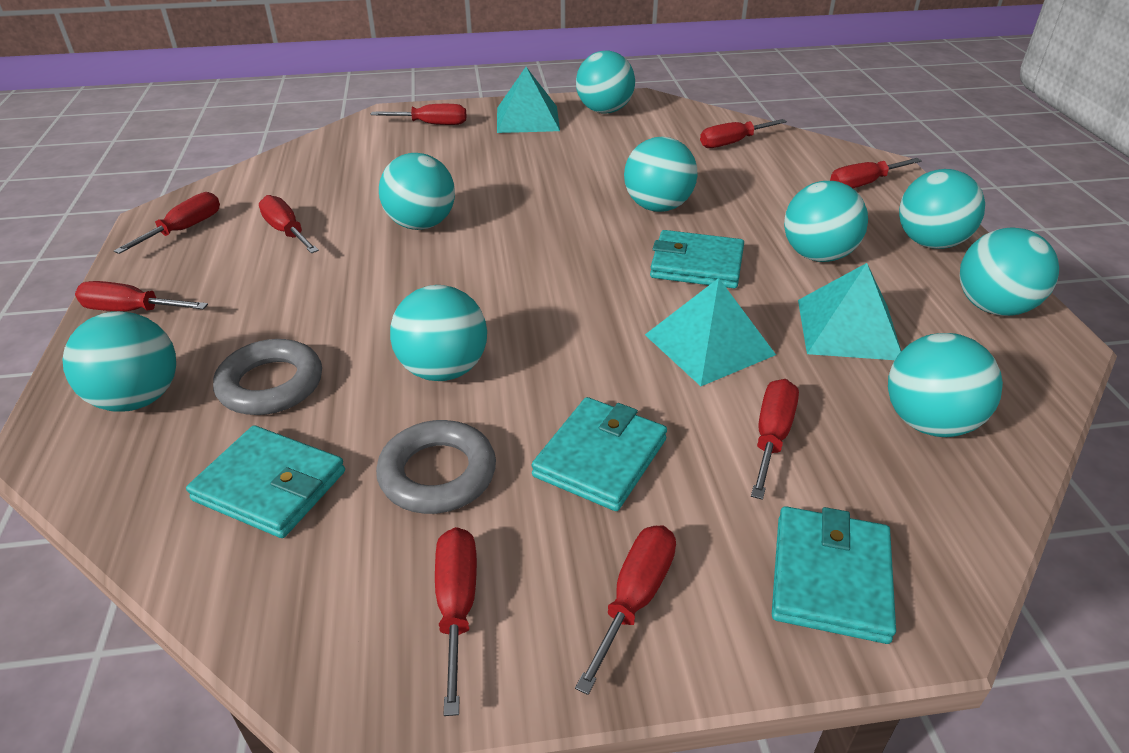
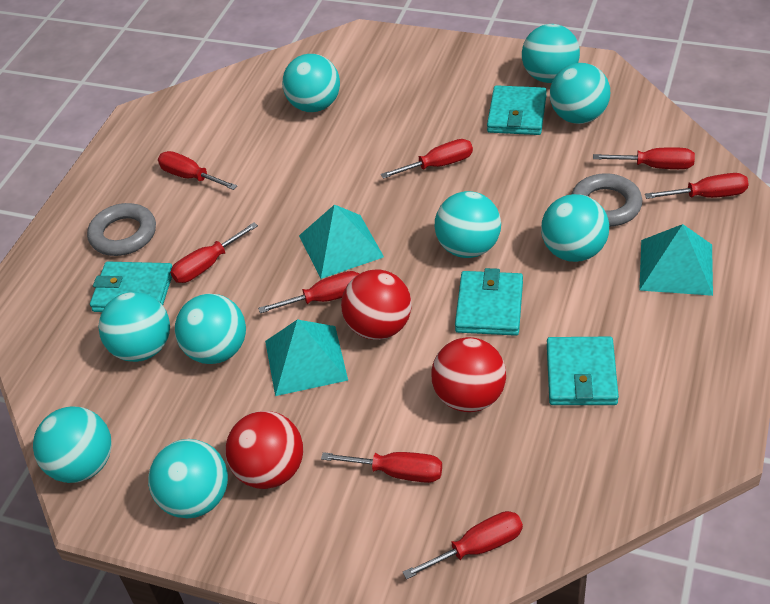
red ball: 0 -> 3
red screwdriver: 9 -> 8

